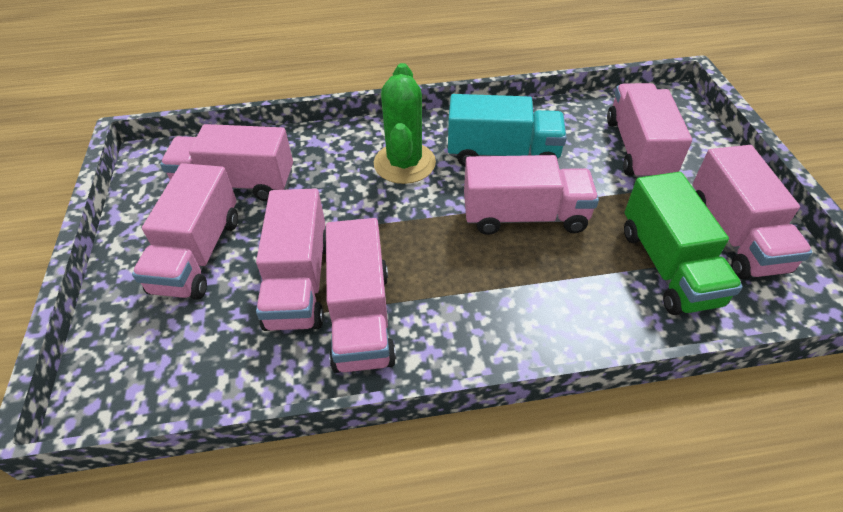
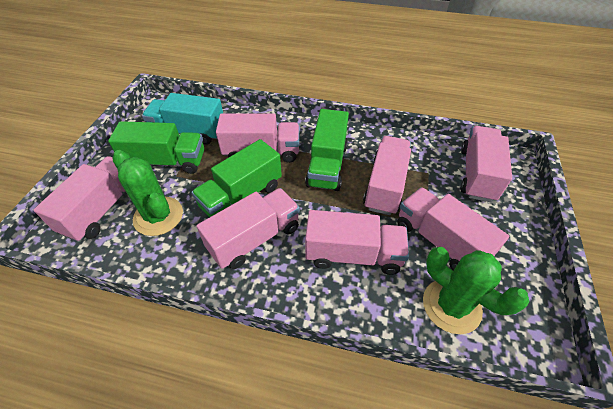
green cactus: 1 -> 2
green truck: 1 -> 3

